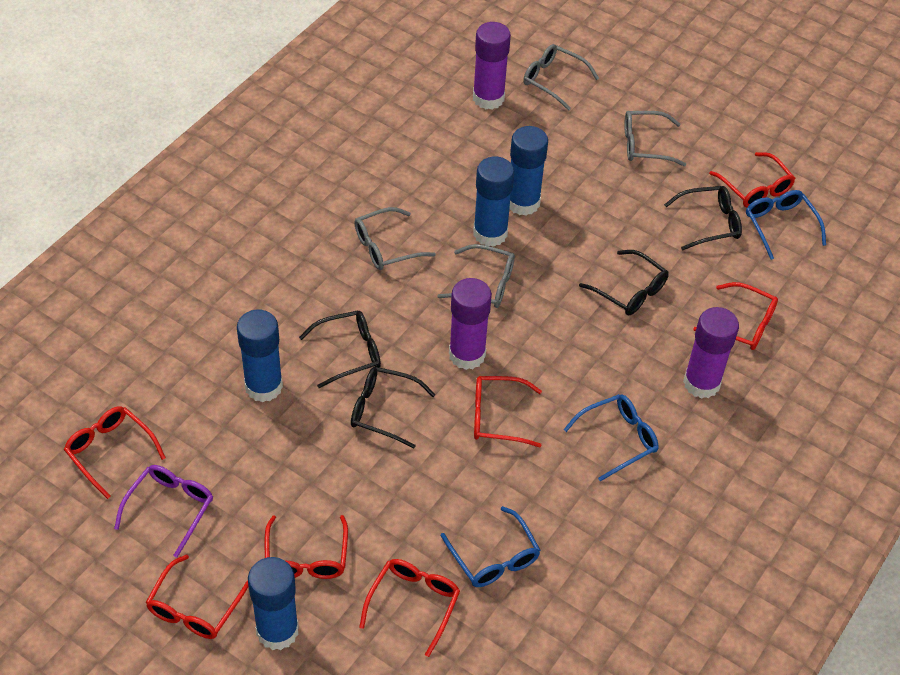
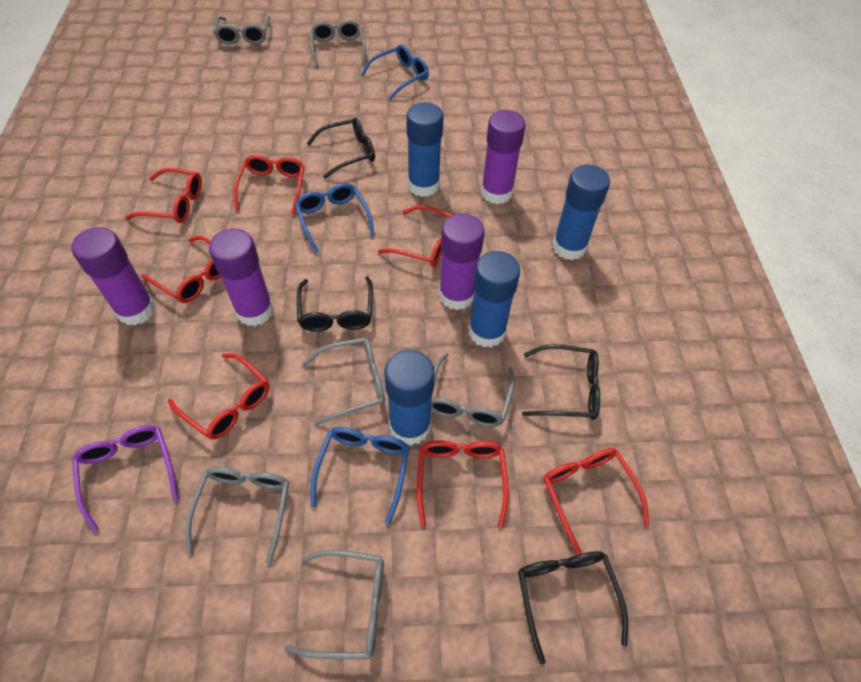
grey glasses: 4 -> 6
purple glue stick: 3 -> 4

